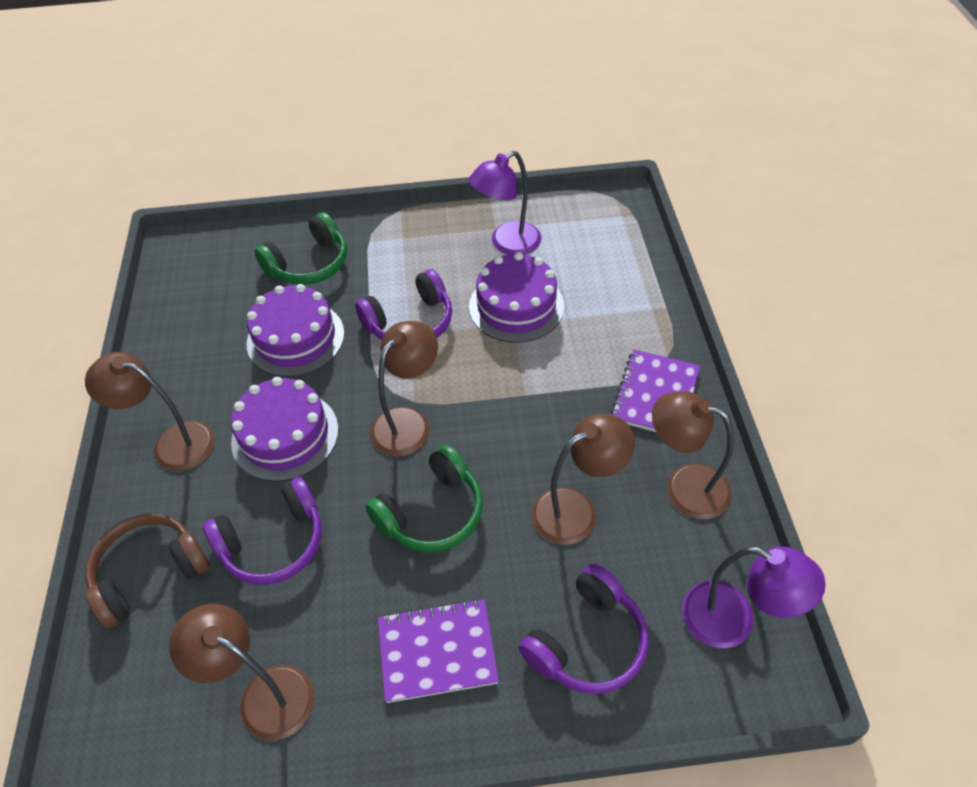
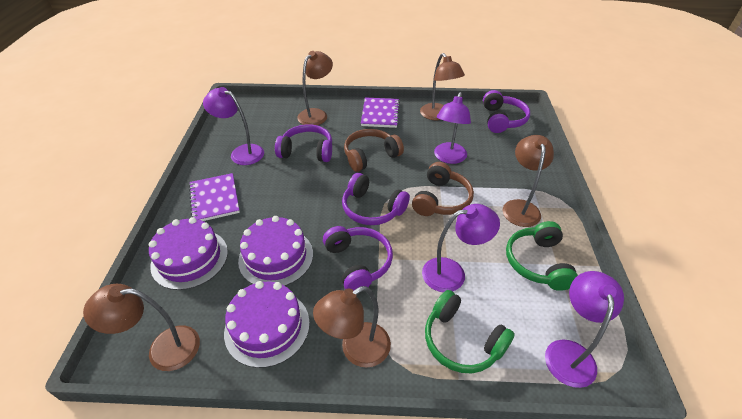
brown headphones: 1 -> 2
purple headphones: 3 -> 4
purple lamp: 2 -> 4

